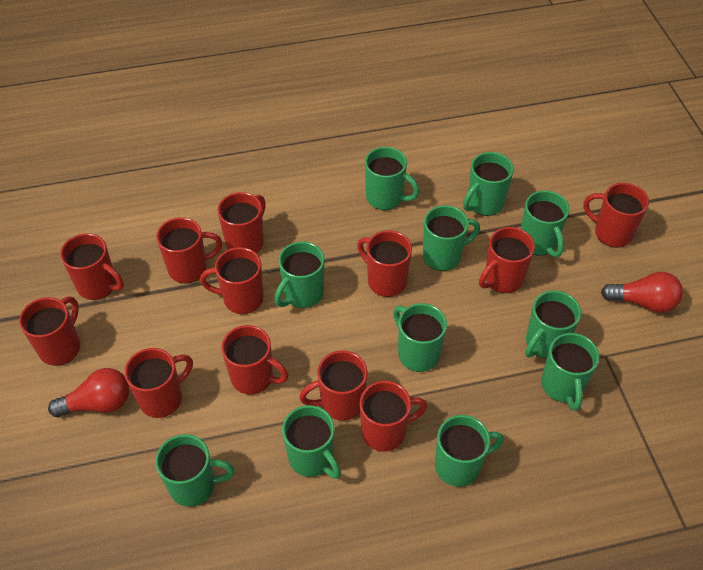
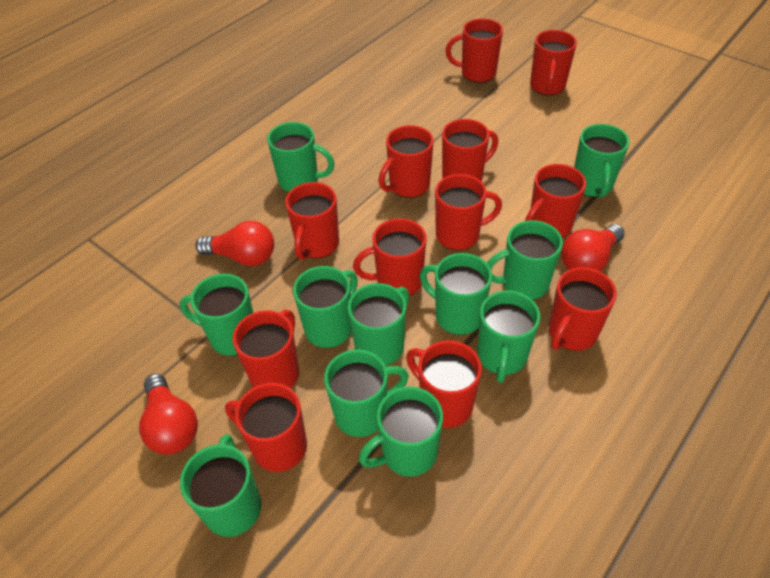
red light bulb: 2 -> 3

